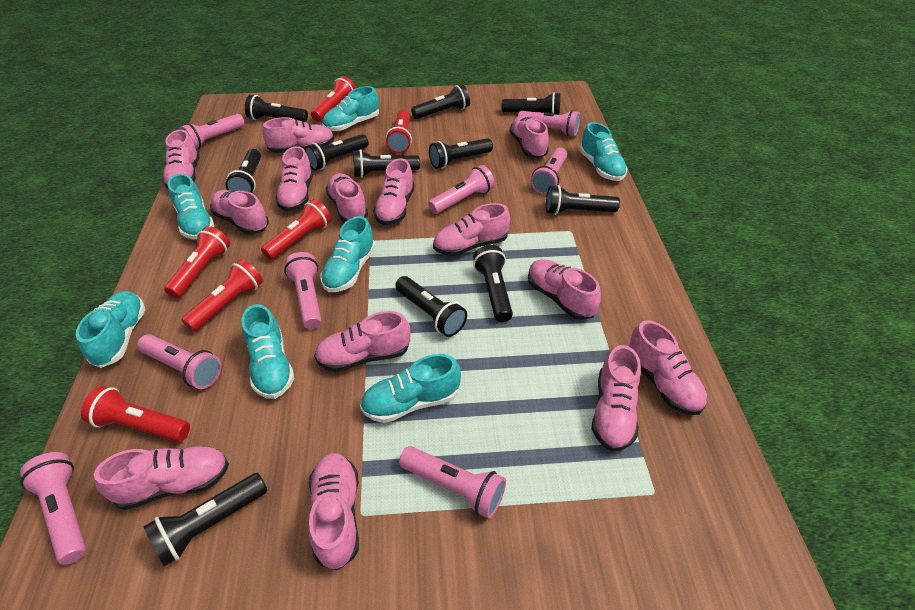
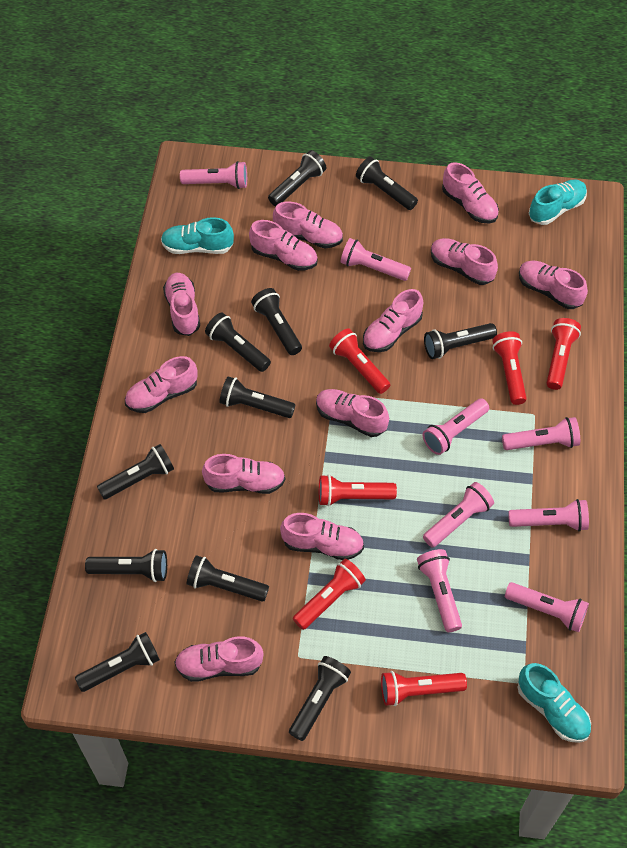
pink shoe: 14 -> 12
turquoise shoe: 7 -> 3

